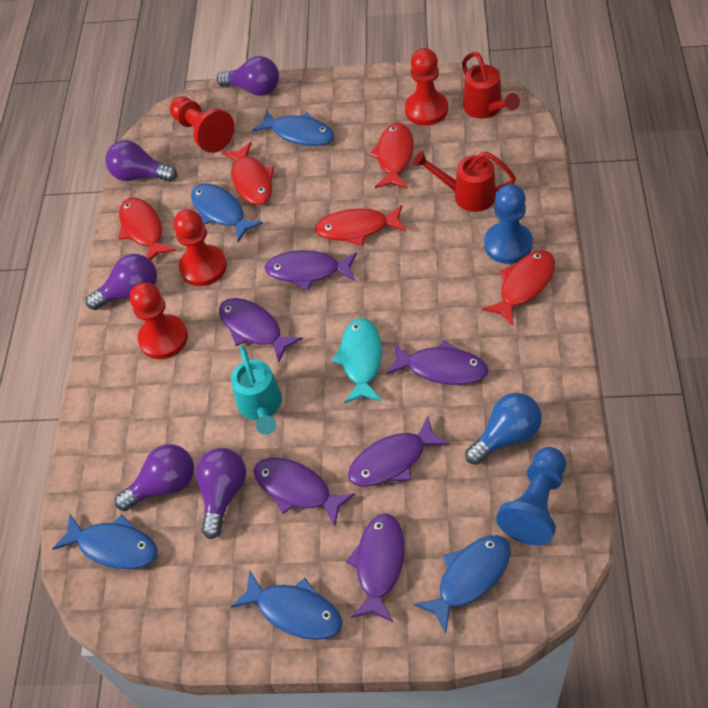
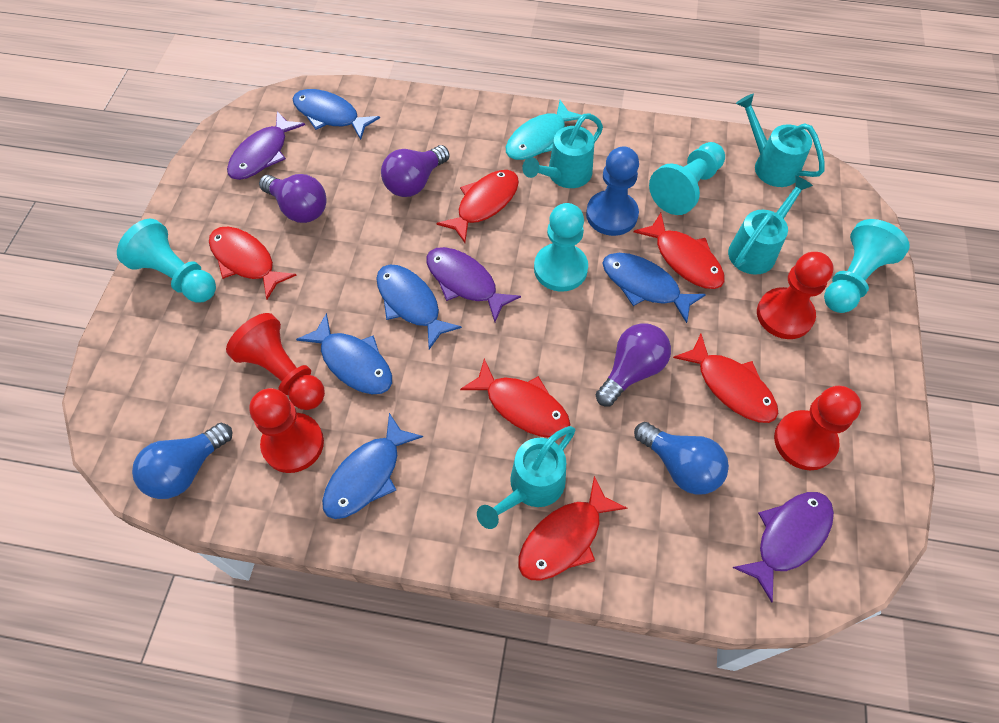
blue light bulb: 1 -> 2
blue pawn: 2 -> 1
purple fish: 6 -> 3
purple light bulb: 5 -> 3
red fish: 5 -> 6
red watering can: 2 -> 0
turquoise pawn: 0 -> 4
turquoise watering can: 1 -> 4

